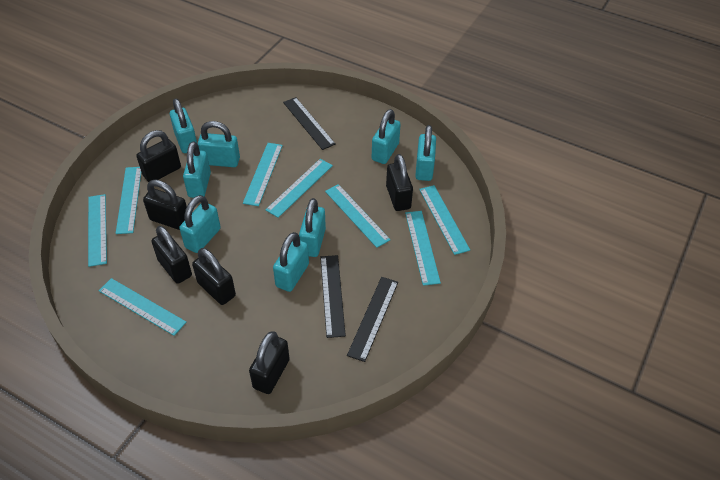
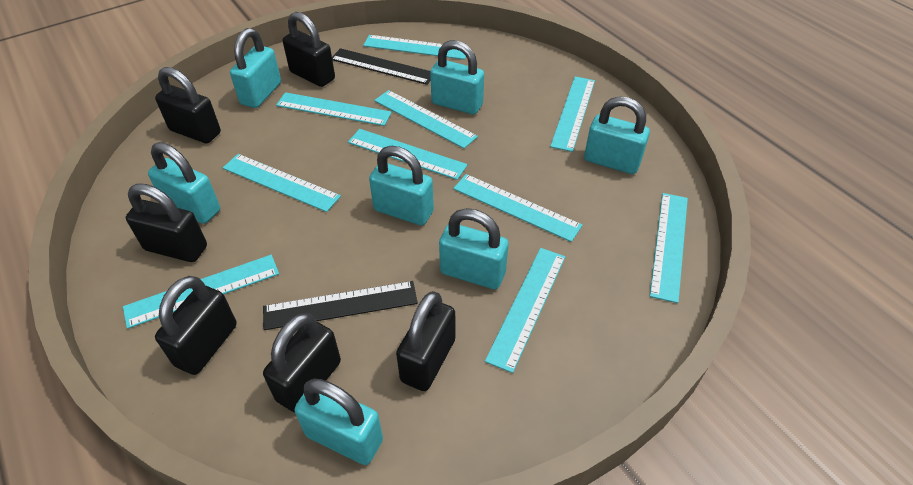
black ruler: 3 -> 2
turquoise padlock: 8 -> 7
turquoise ruler: 8 -> 10

